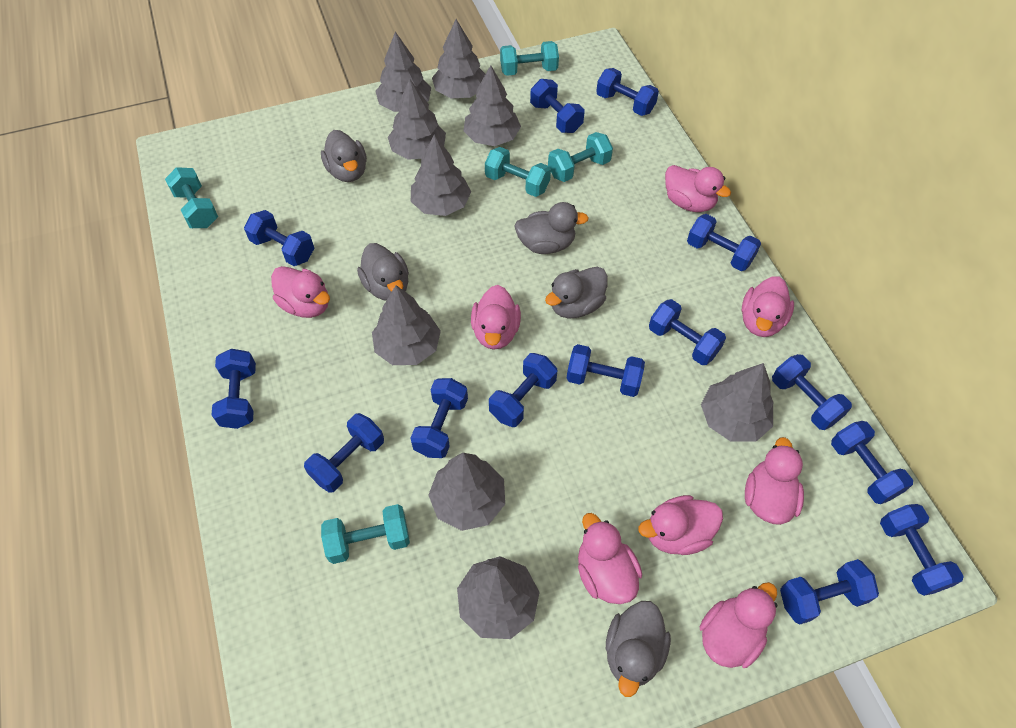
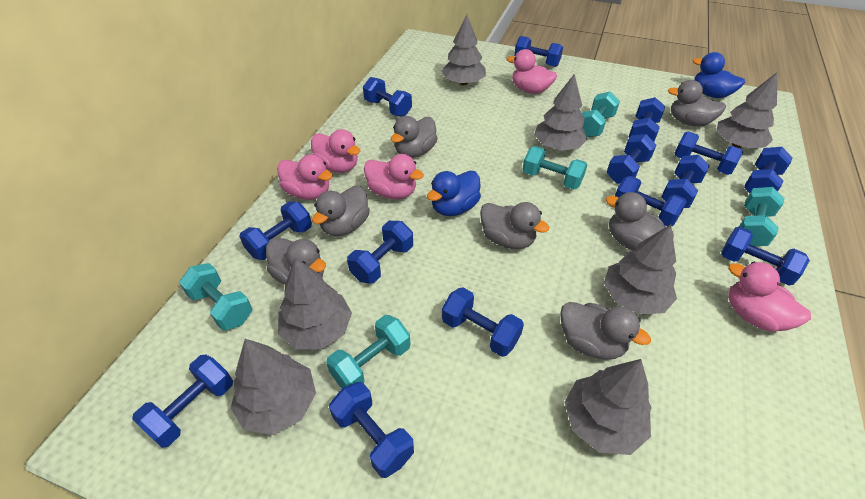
blue duck: 0 -> 2
grey duck: 5 -> 7
grey tree: 9 -> 7
pink duck: 8 -> 5

